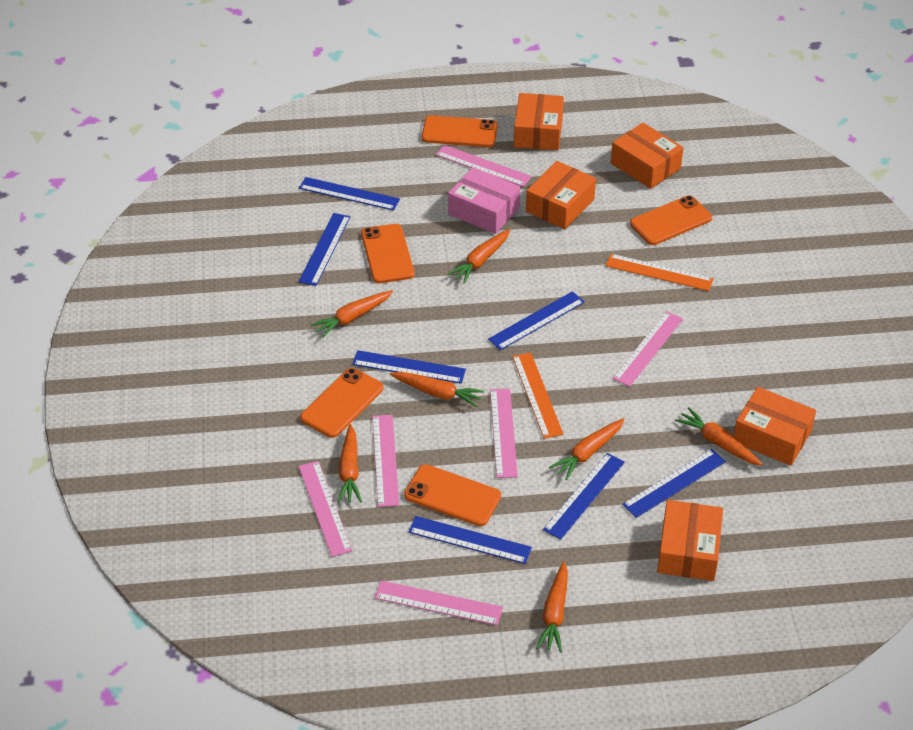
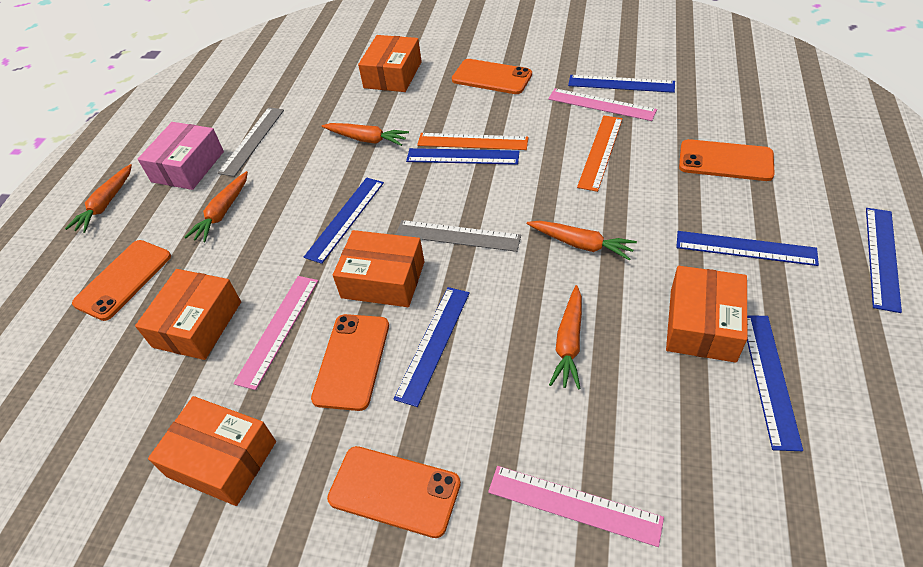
grey ruler: 0 -> 2
orange carrot: 7 -> 5
pink ruler: 6 -> 3

